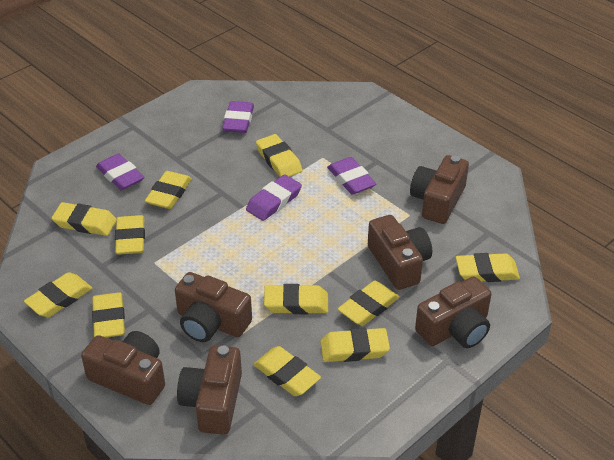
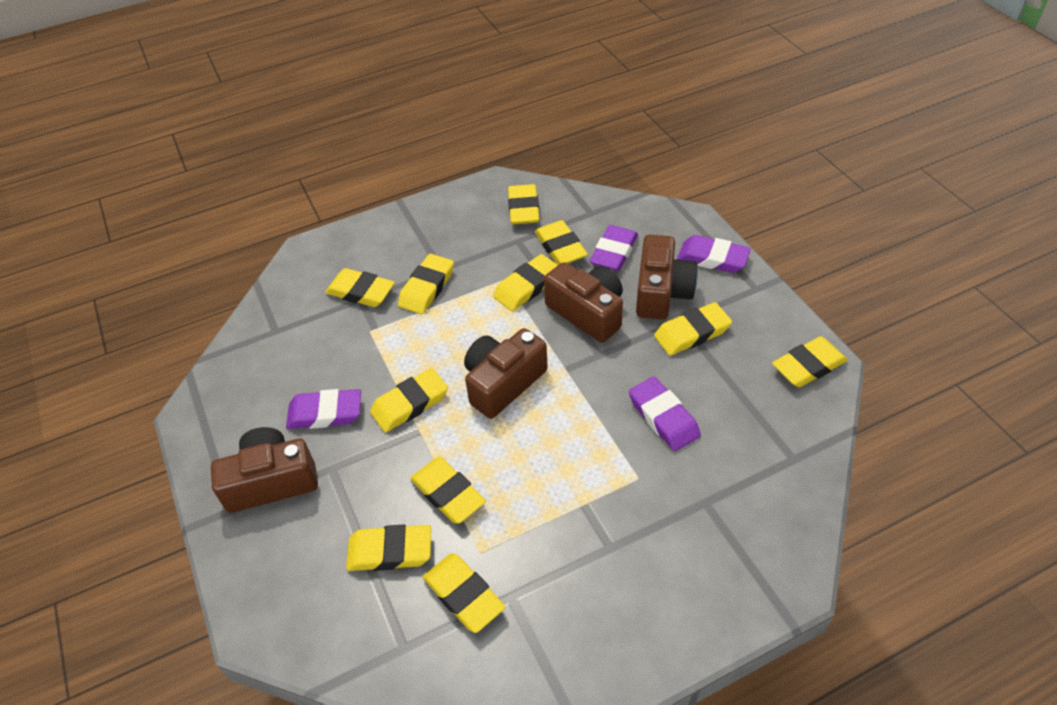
brown camera: 6 -> 4

